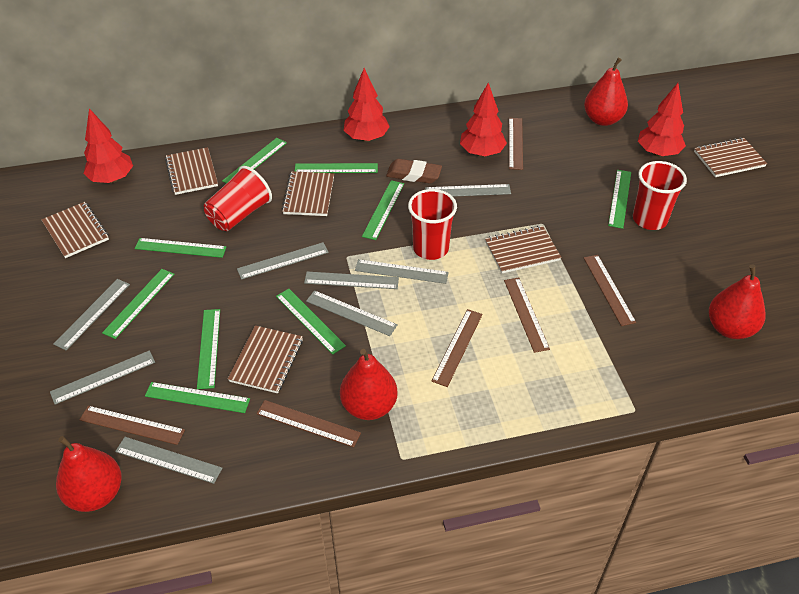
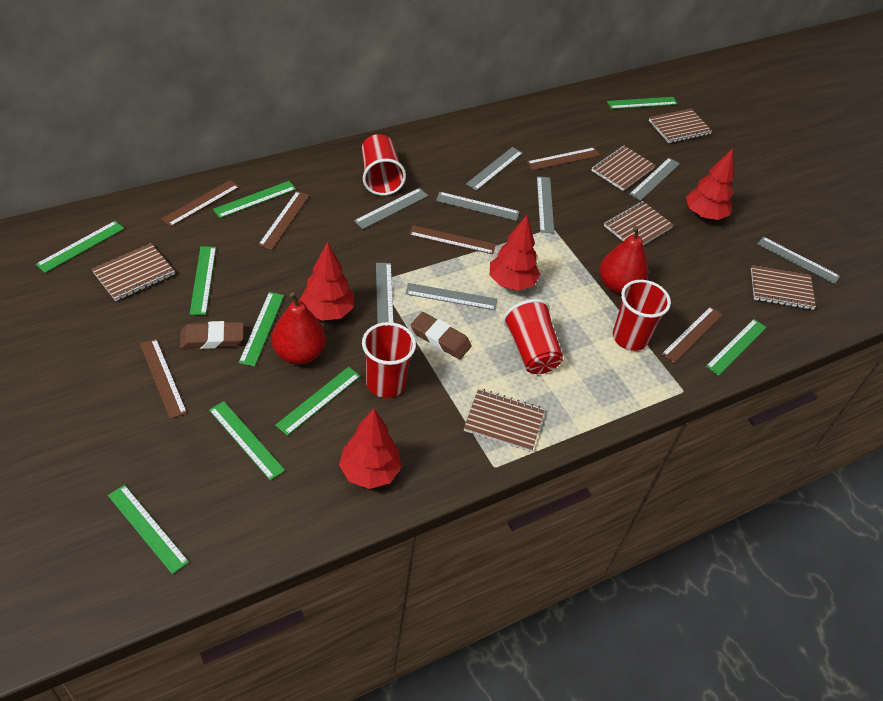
brown eraser: 1 -> 2
red cup: 3 -> 4
red pear: 4 -> 2

